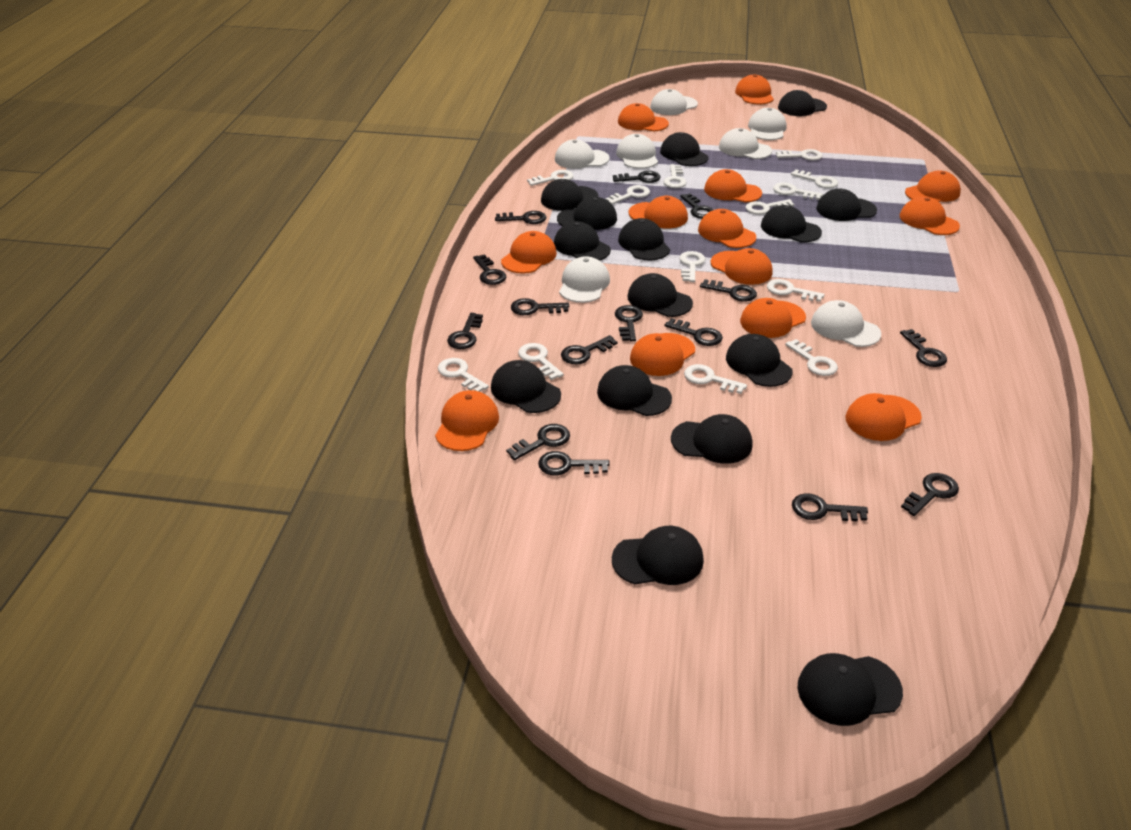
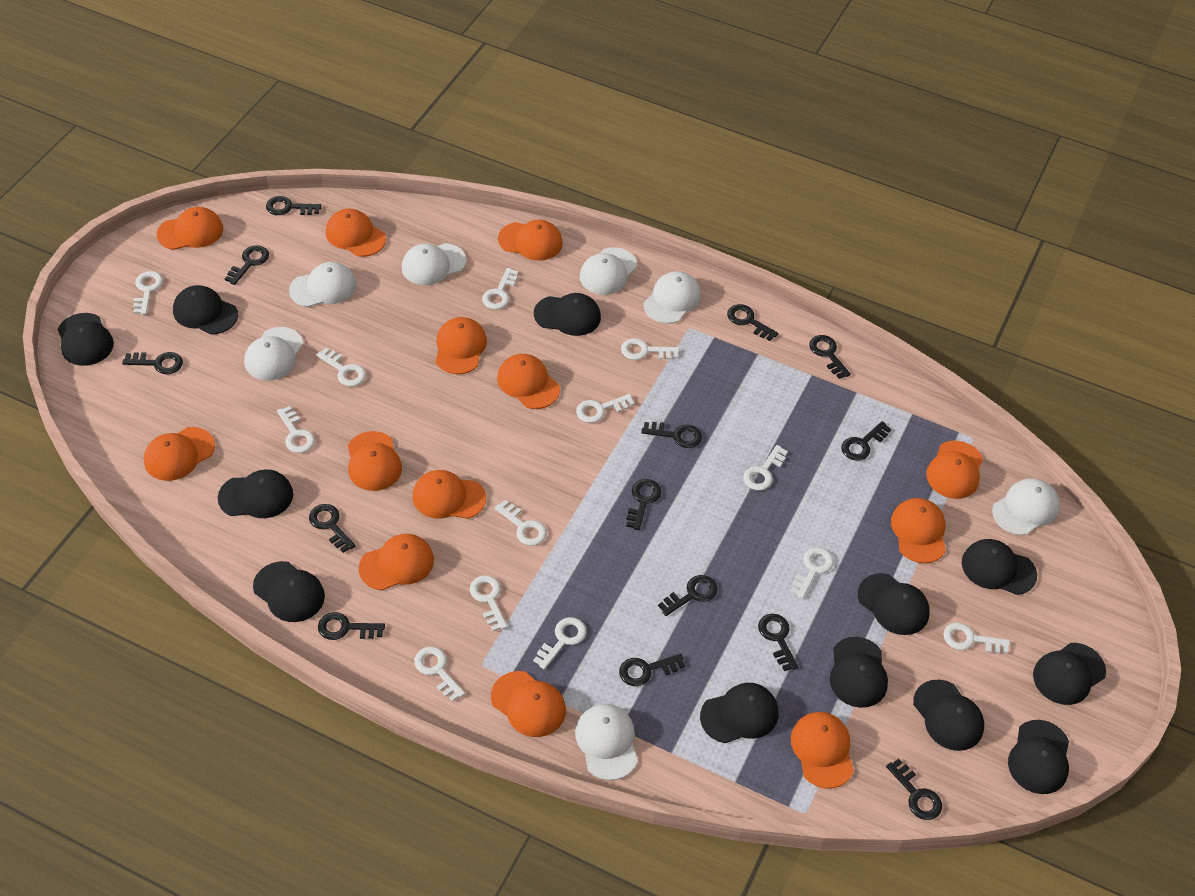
black cap: 15 -> 12
black key: 15 -> 14

